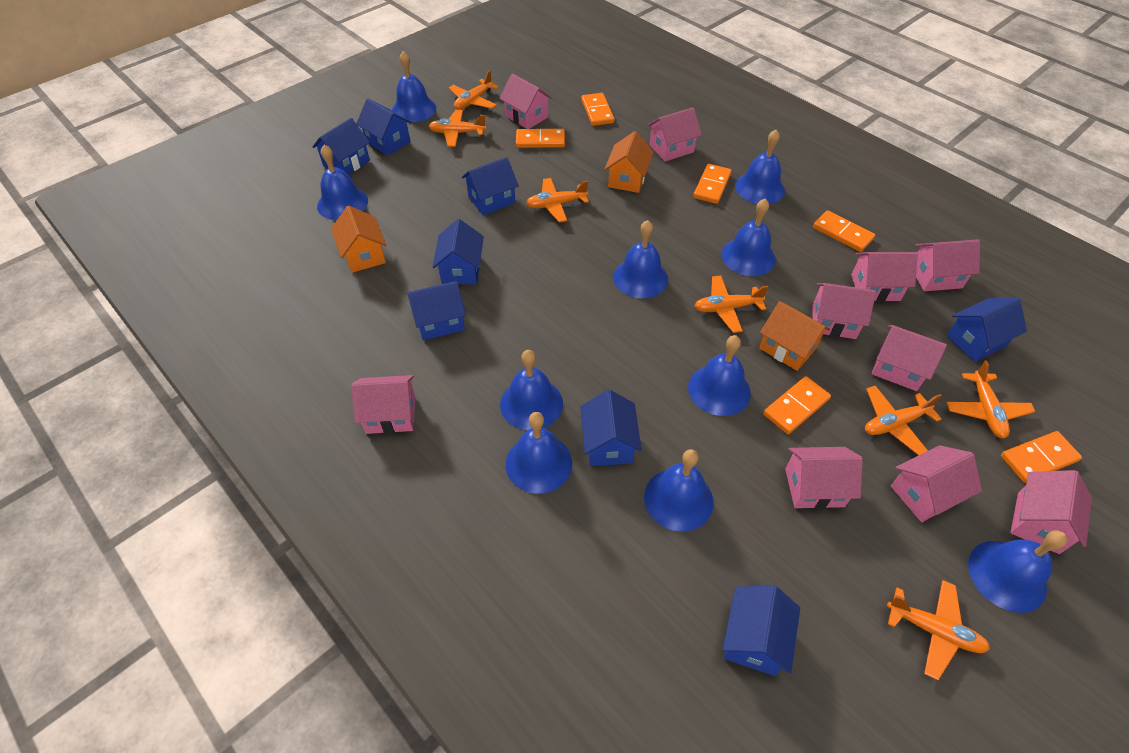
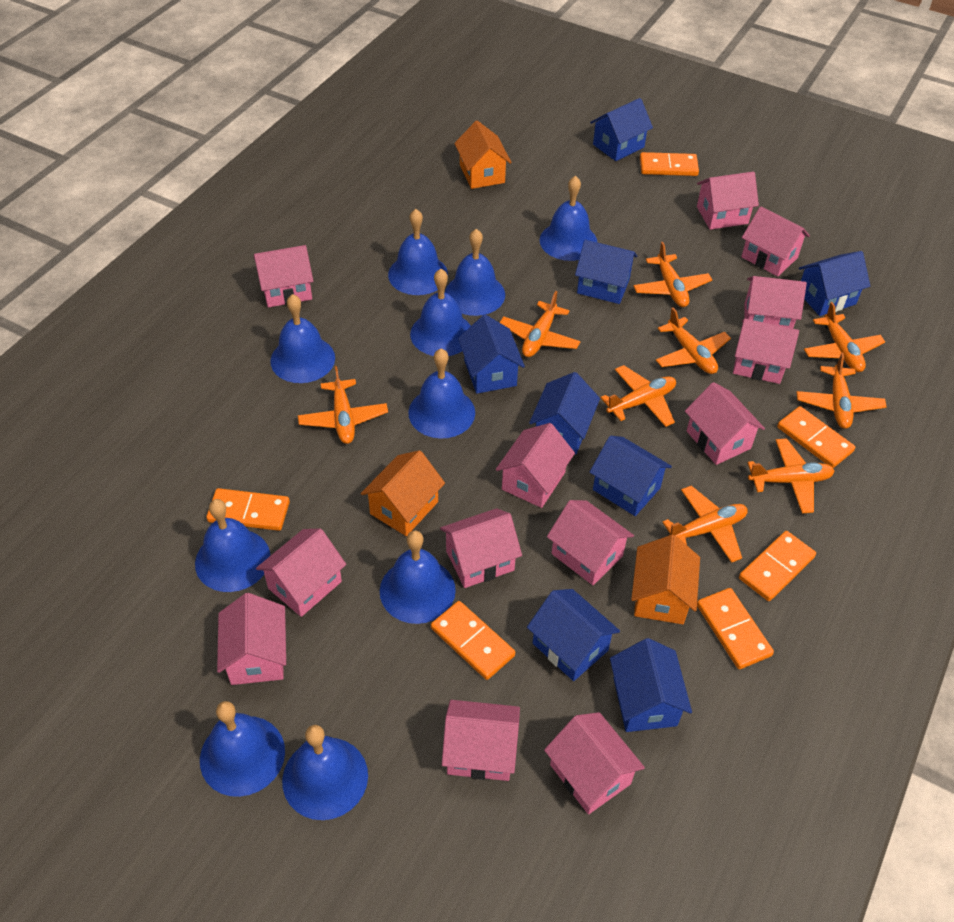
orange plane: 7 -> 9
pink house: 10 -> 13

